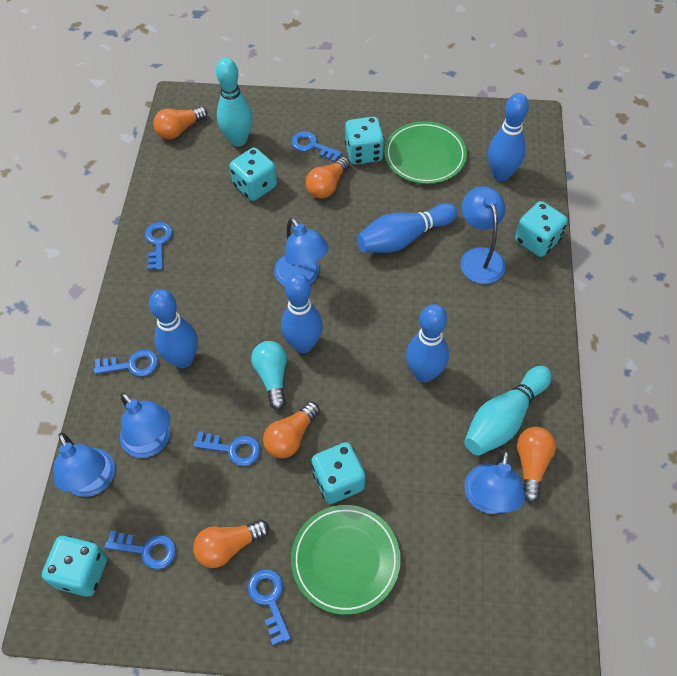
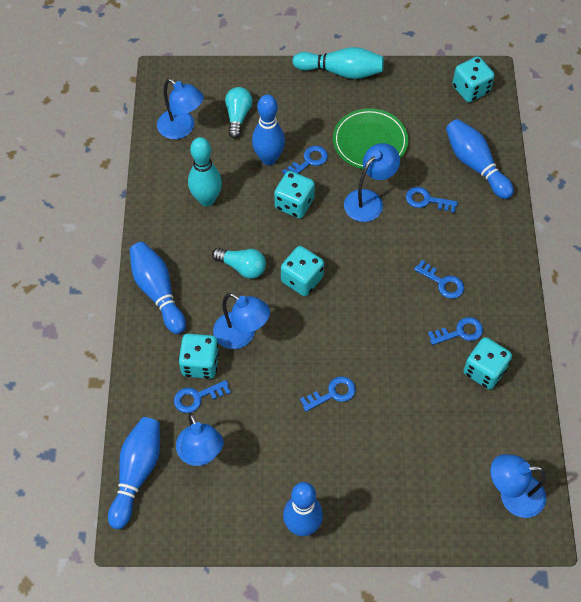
green plate: 2 -> 1
orange light bulb: 5 -> 0
turquoise light bulb: 1 -> 2

